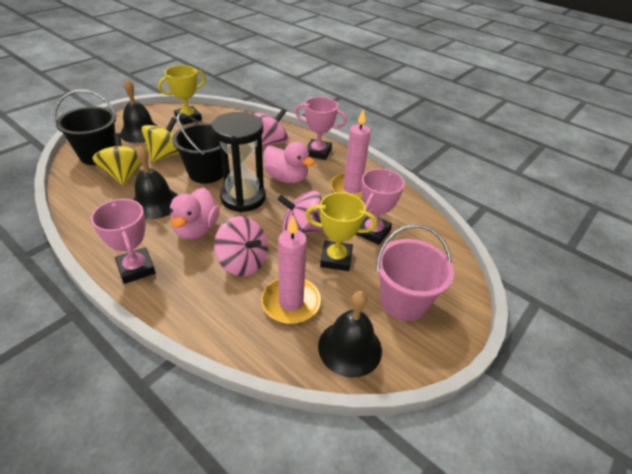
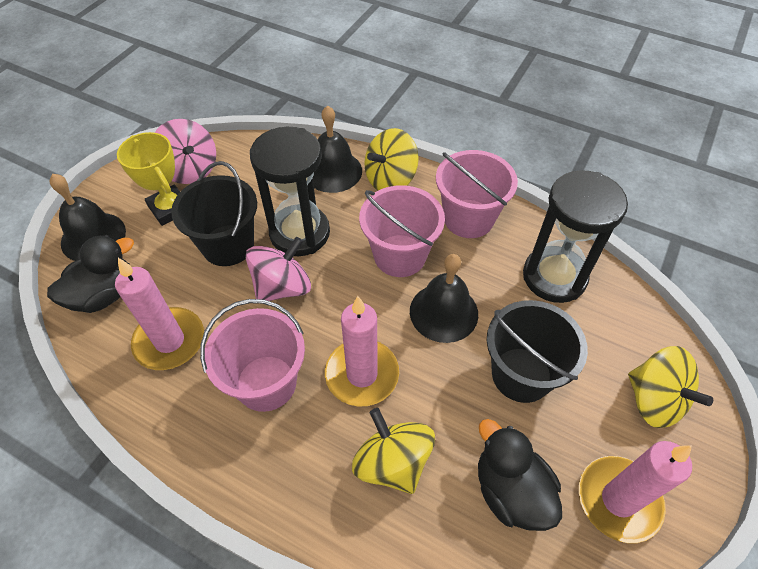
black duck: 0 -> 2
black hourglass: 1 -> 2
pink bucket: 1 -> 3
pink candle: 2 -> 3
pink duck: 2 -> 0
pink spinning top: 3 -> 2
pink trophy: 3 -> 0
yellow spinning top: 2 -> 3
yellow trophy: 2 -> 1

